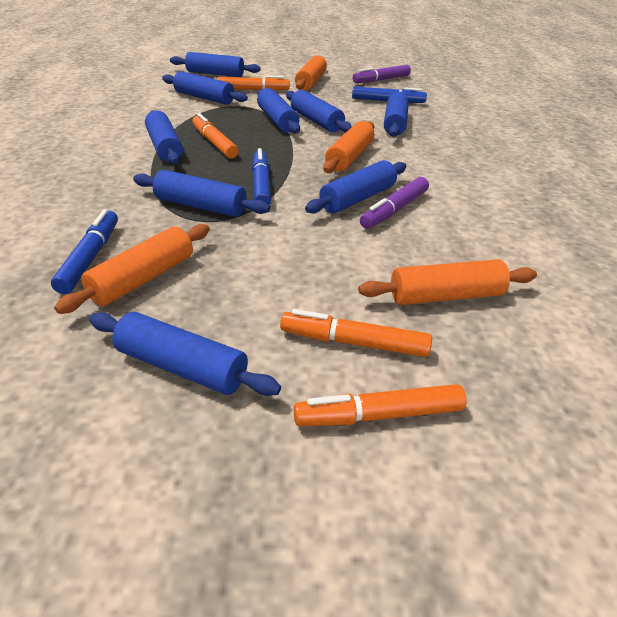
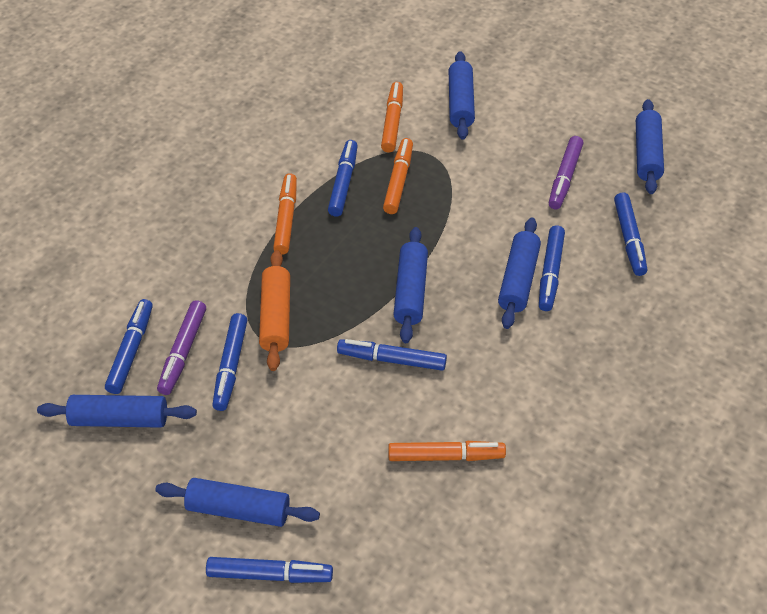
blue marker: 3 -> 7
blue rolling pin: 9 -> 6
orange rolling pin: 4 -> 1

